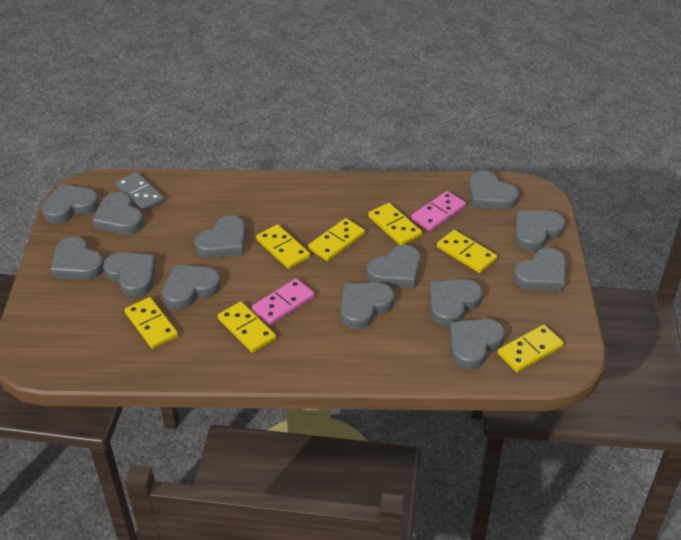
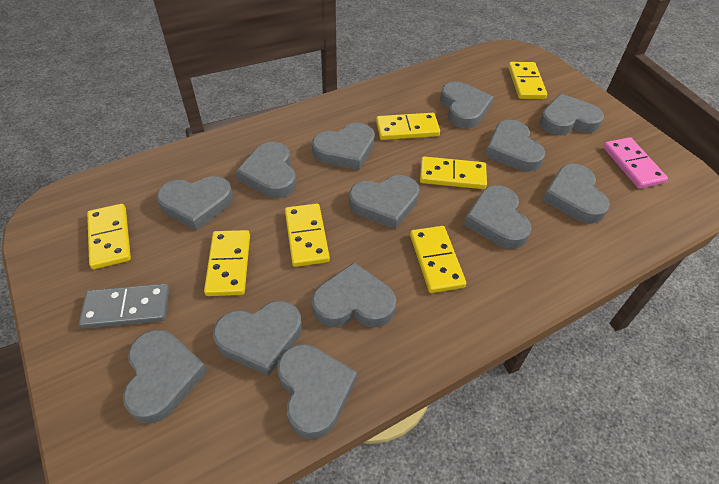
pink domino: 2 -> 1

